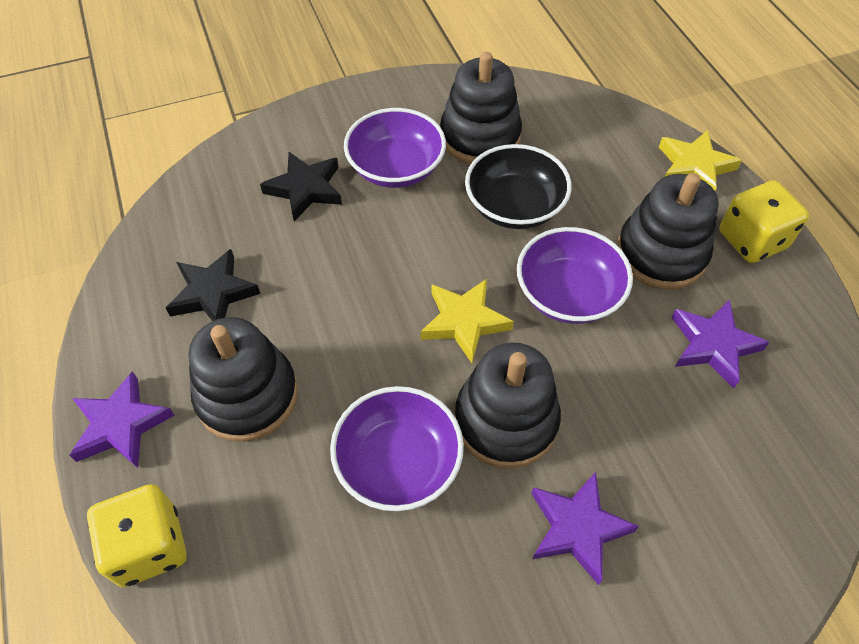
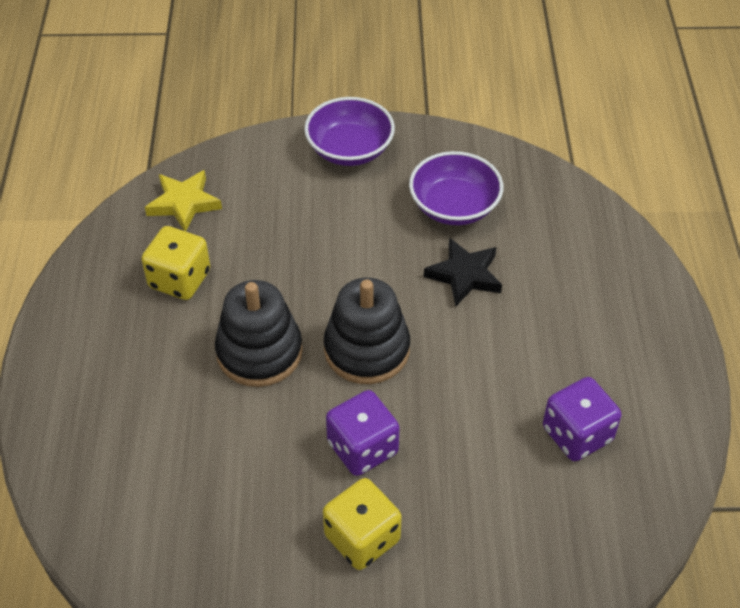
black bowl: 1 -> 0
black stacking toy: 4 -> 2
black star: 2 -> 1
purple bowl: 3 -> 2
purple dice: 0 -> 2
purple star: 3 -> 0
yellow star: 2 -> 1

